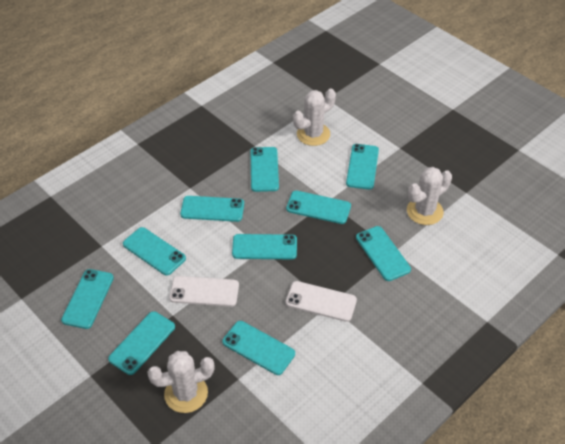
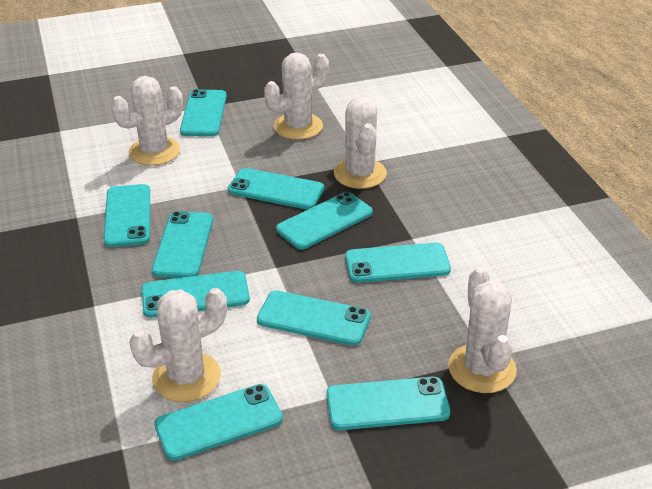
white cactus: 3 -> 5
white phone: 2 -> 0

